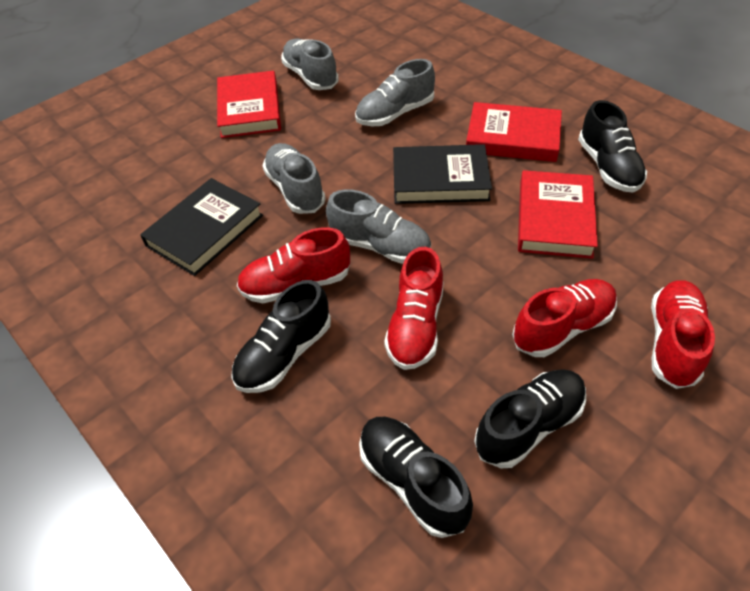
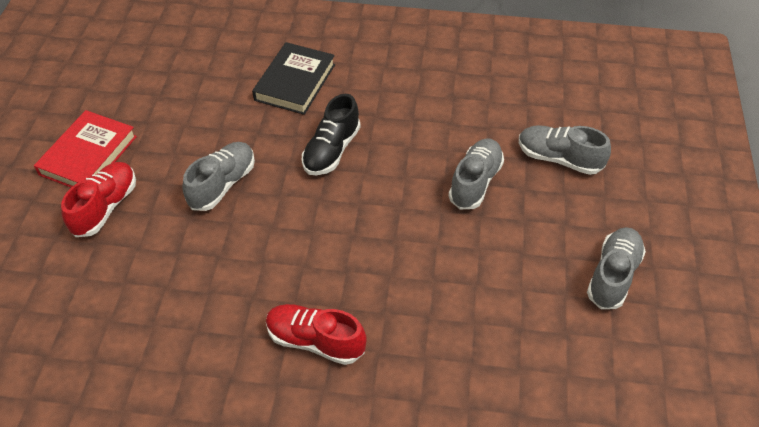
black book: 2 -> 1
black shoe: 4 -> 1
red book: 3 -> 1
red shoe: 4 -> 2

